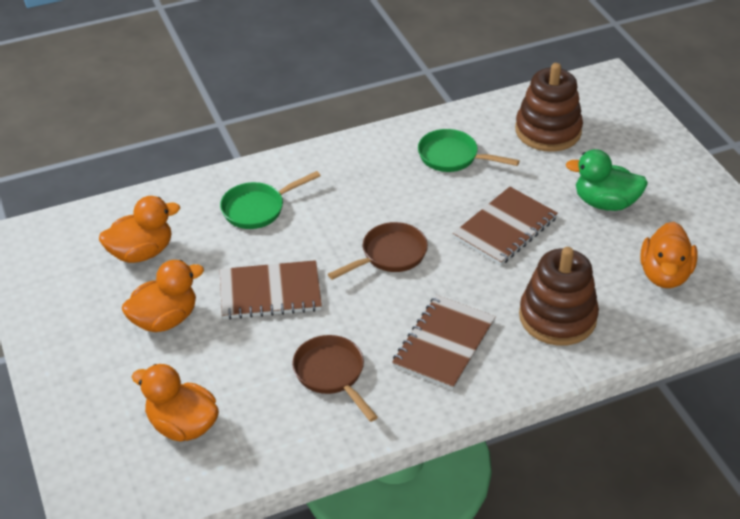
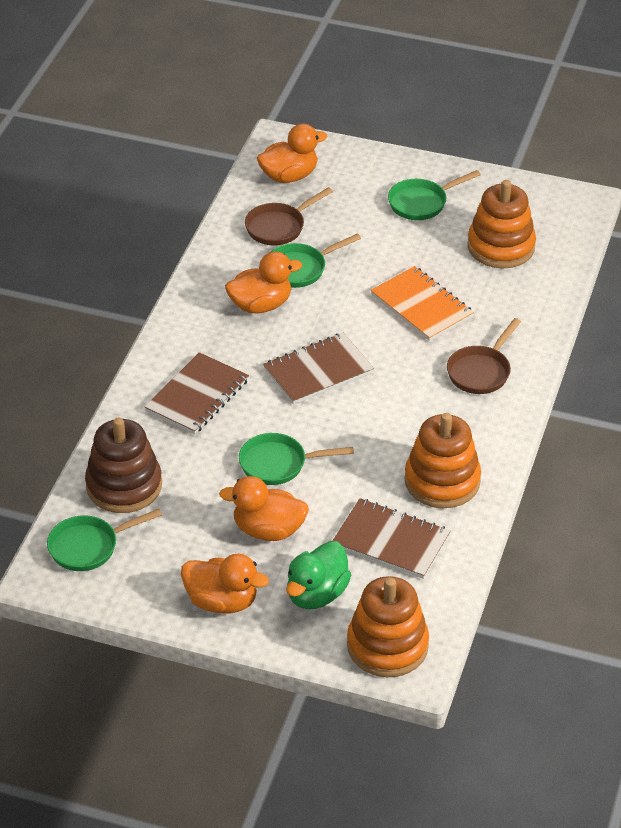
brown stacking toy: 2 -> 1
green pan: 2 -> 4
orange notebook: 0 -> 1
orange stacking toy: 0 -> 3

